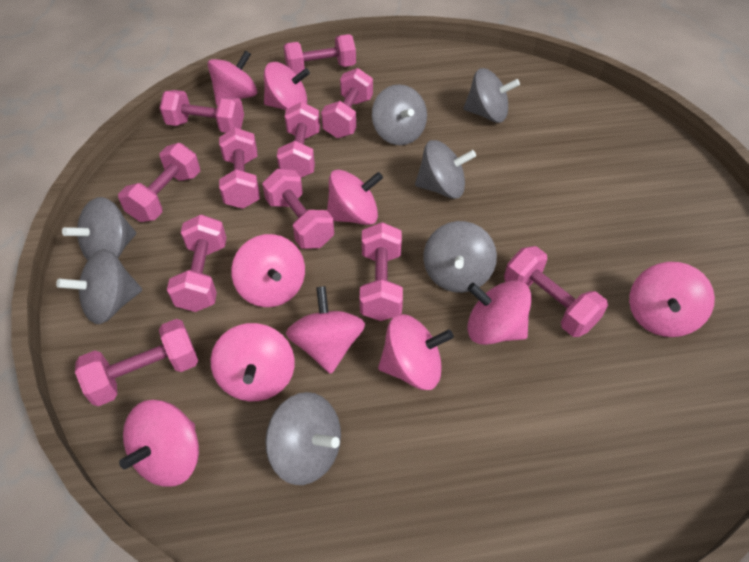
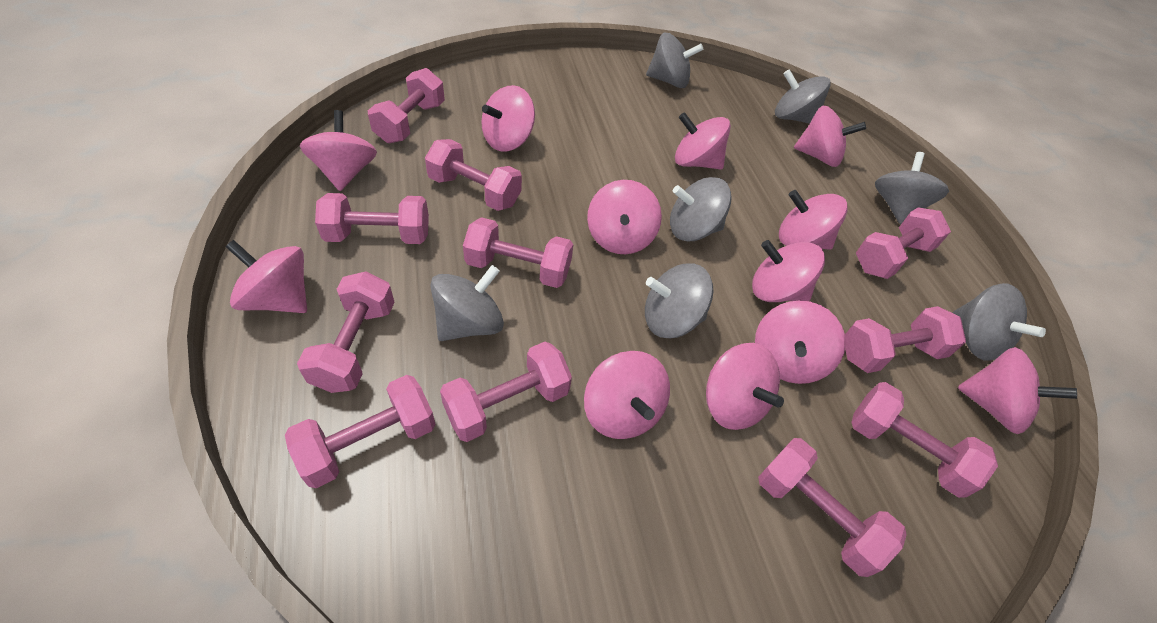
pink spinning top: 10 -> 12

